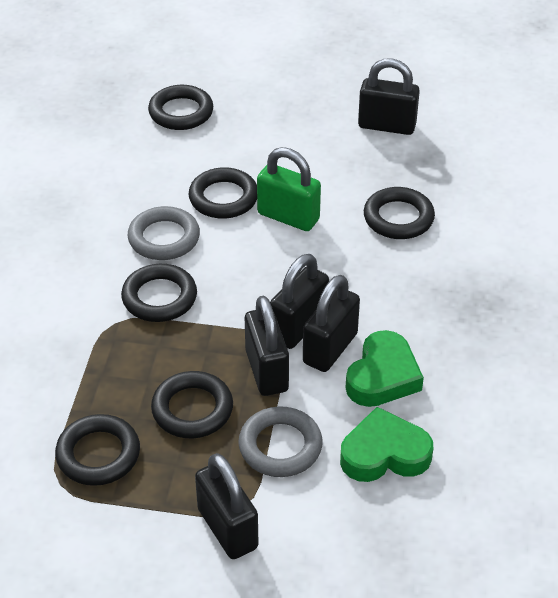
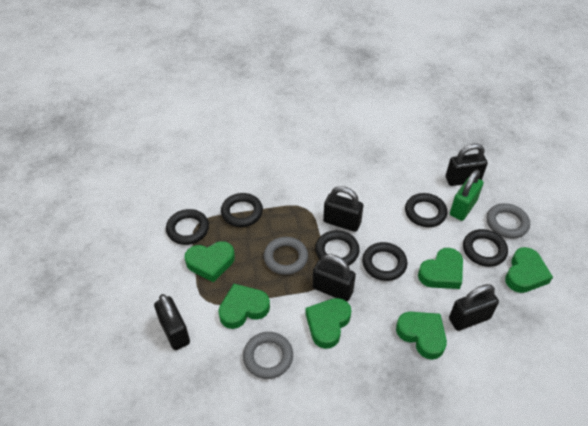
green heart: 2 -> 6
grey ring: 2 -> 3

